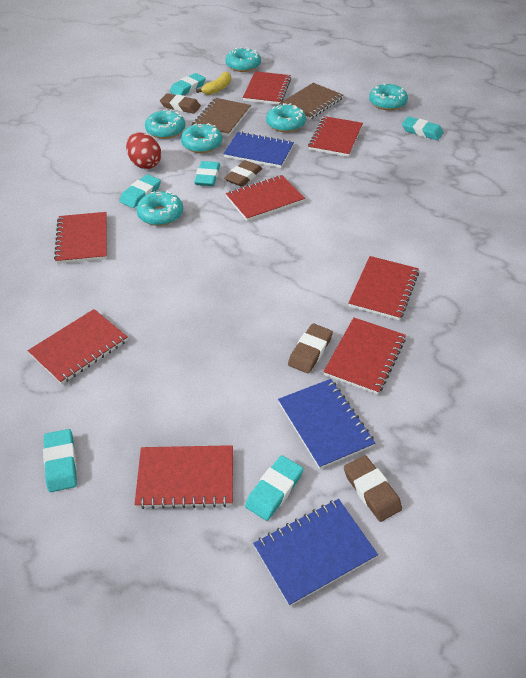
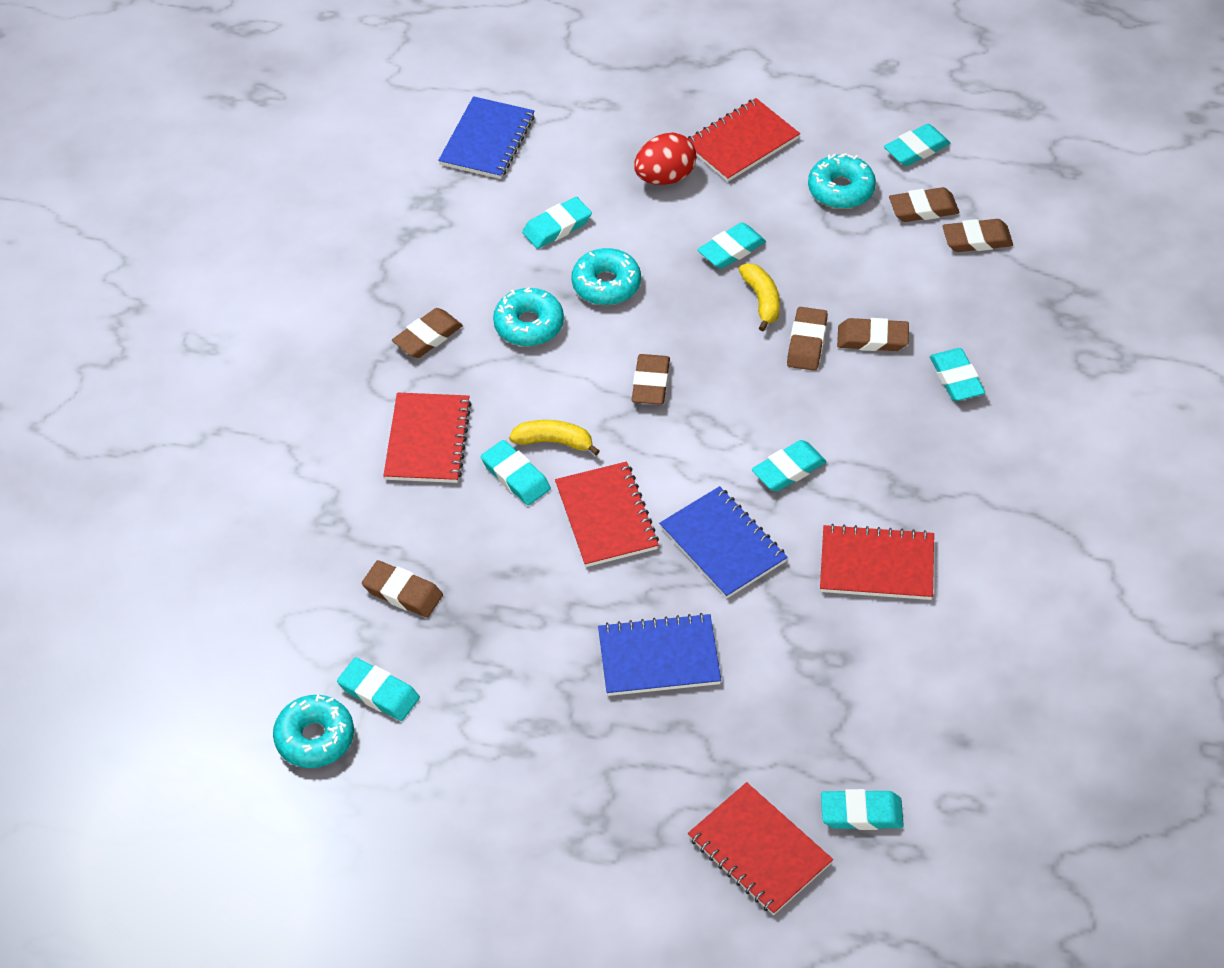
brown eraser: 4 -> 7
brown notebook: 2 -> 0
red notebook: 8 -> 5
turquoise donut: 6 -> 4
turquoise eraser: 6 -> 8
yellow banana: 1 -> 2

